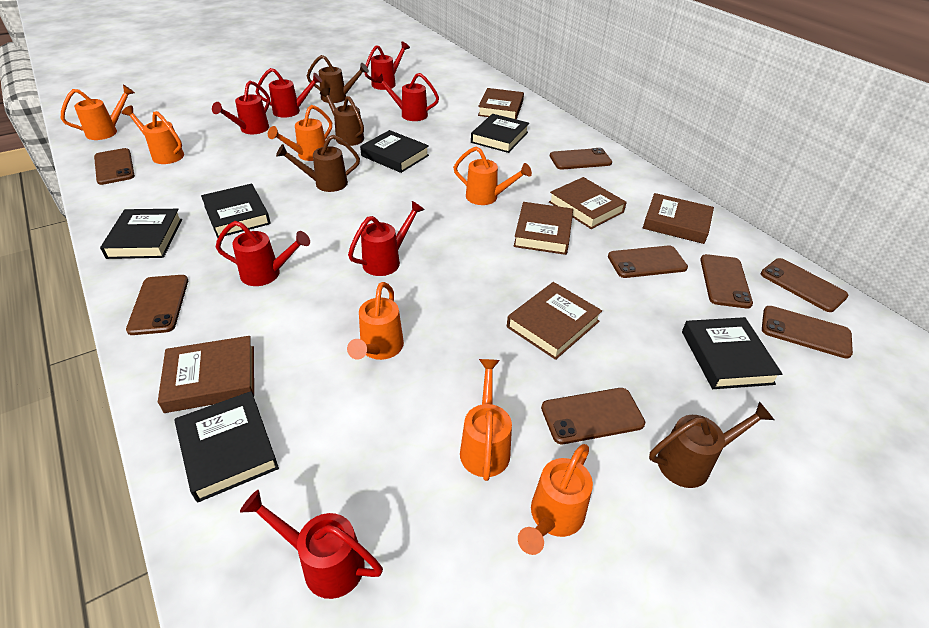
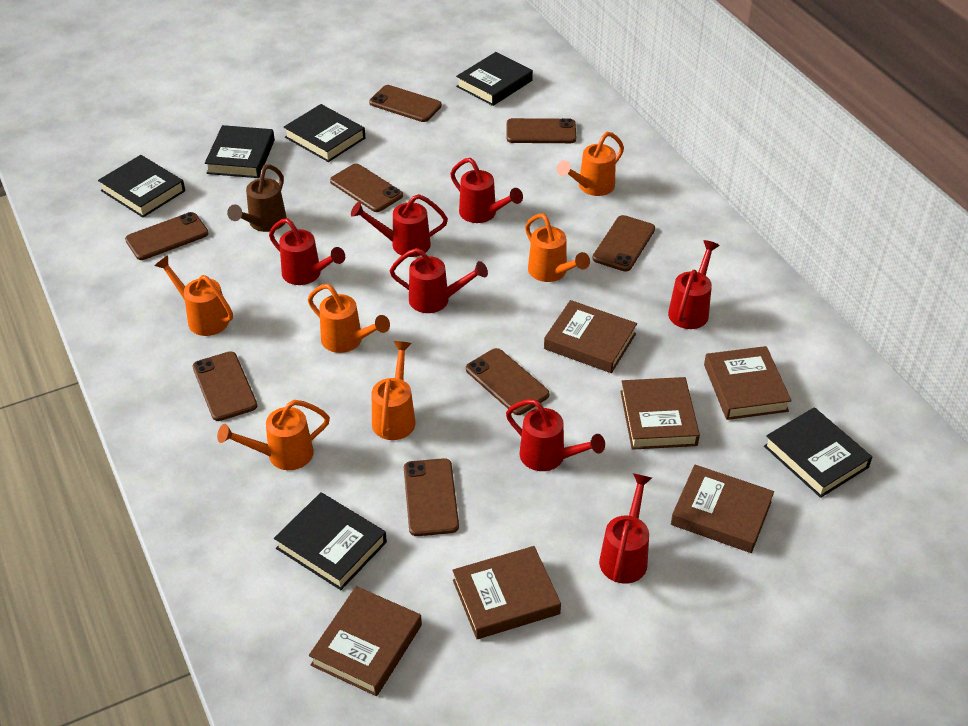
brown watering can: 4 -> 1
orange watering can: 7 -> 6

